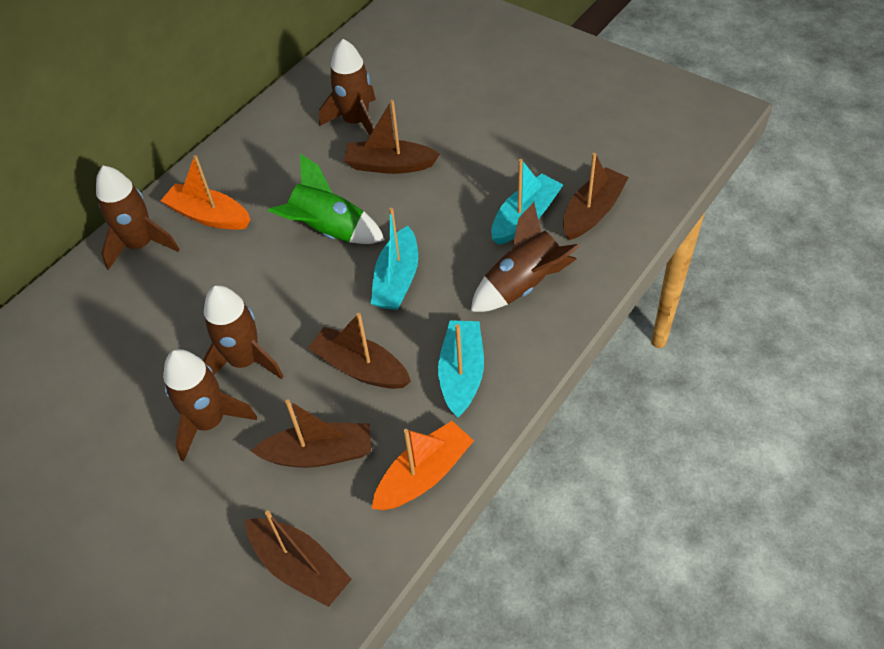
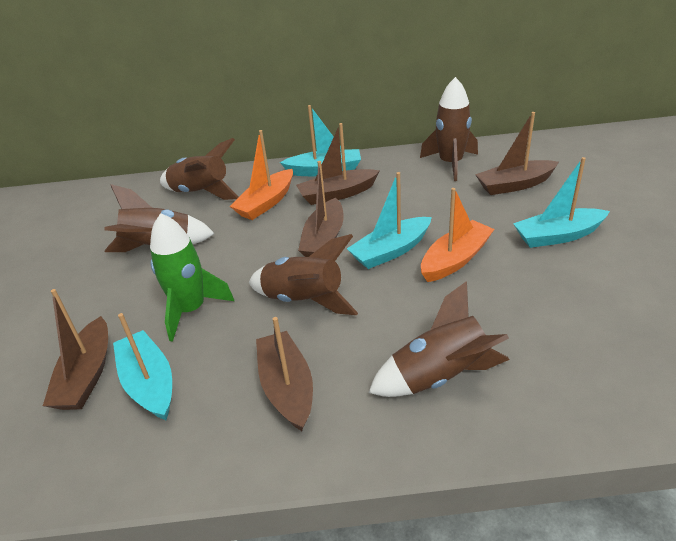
turquoise boat: 3 -> 4

